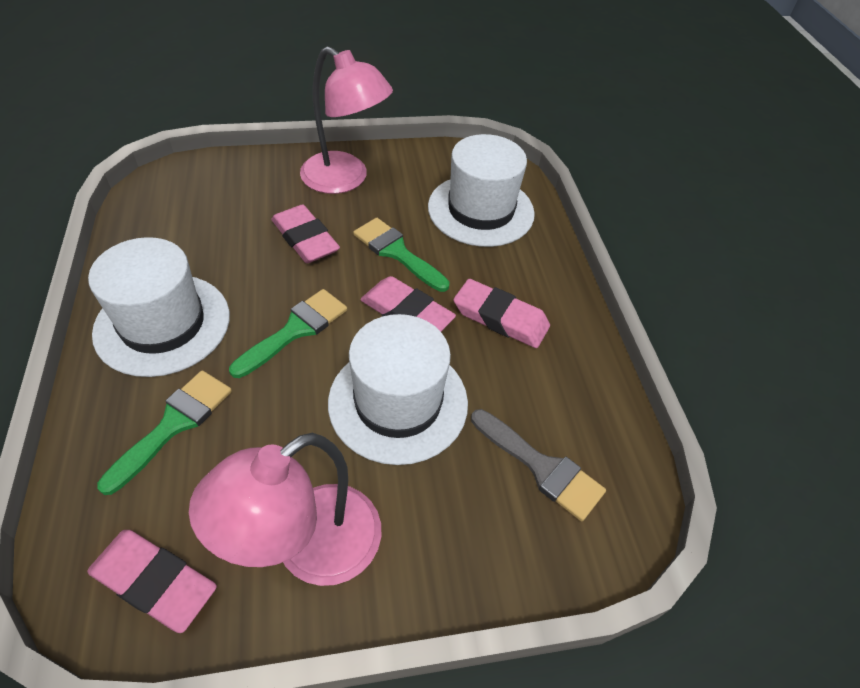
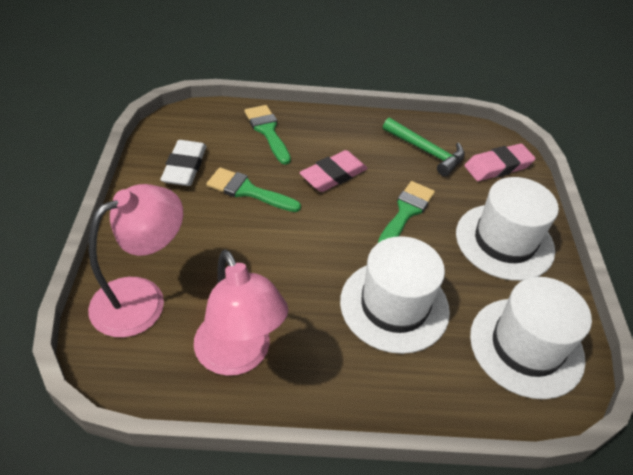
green hammer: 0 -> 1
grey brush: 1 -> 0
pink eraser: 4 -> 2
white eraser: 0 -> 1

